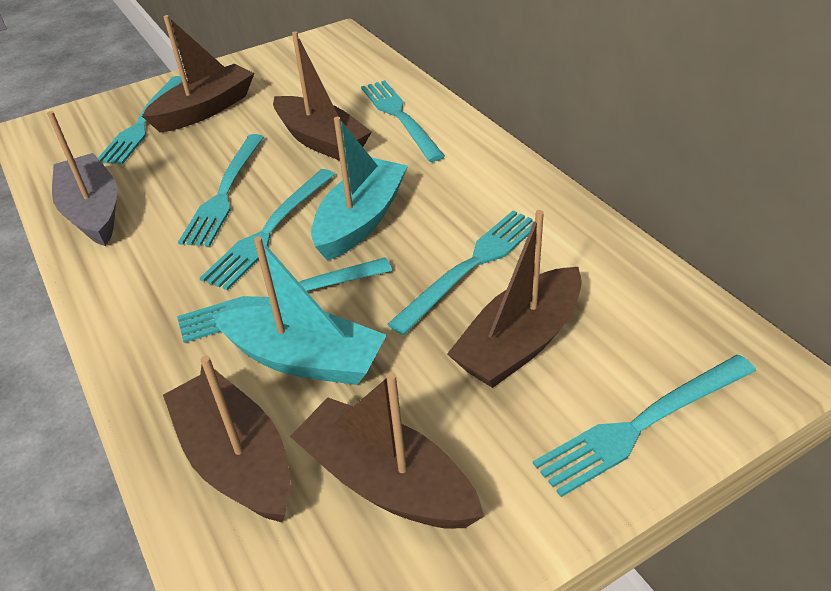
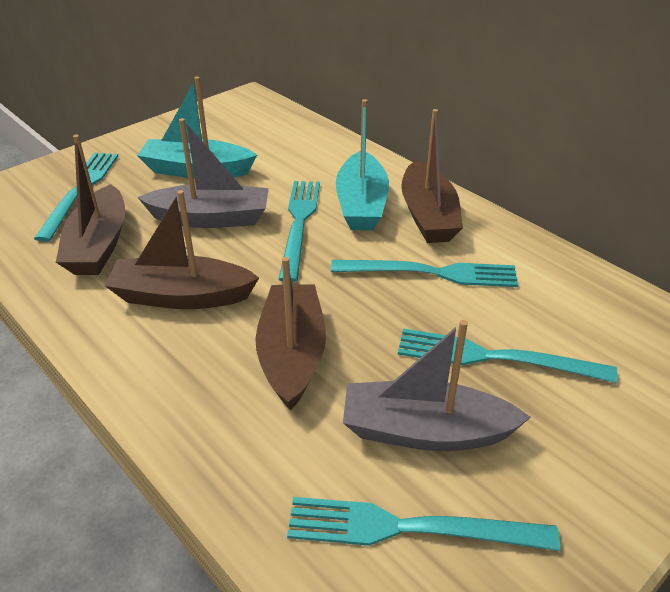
brown boat: 5 -> 4
grey boat: 1 -> 2
turquoise fork: 7 -> 5

